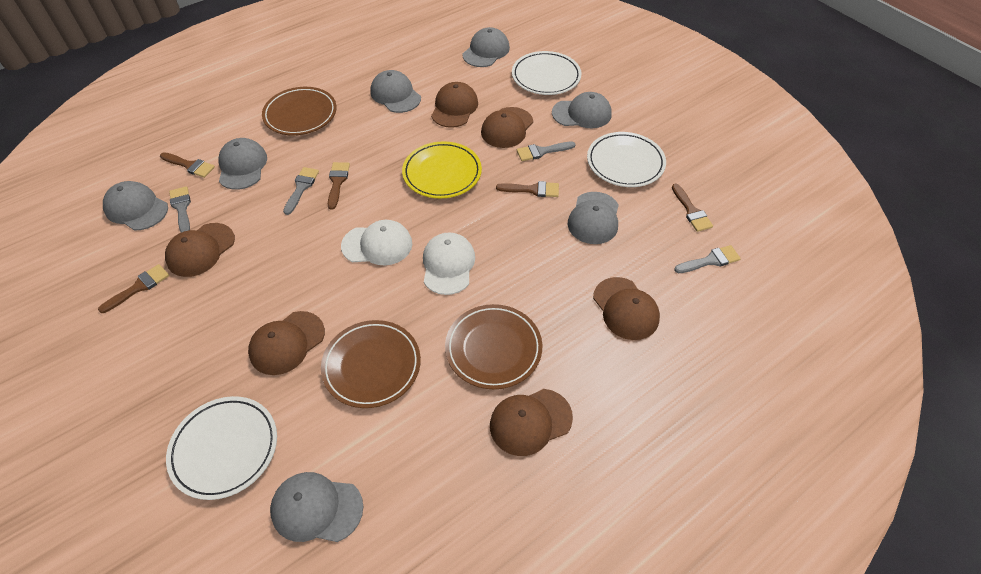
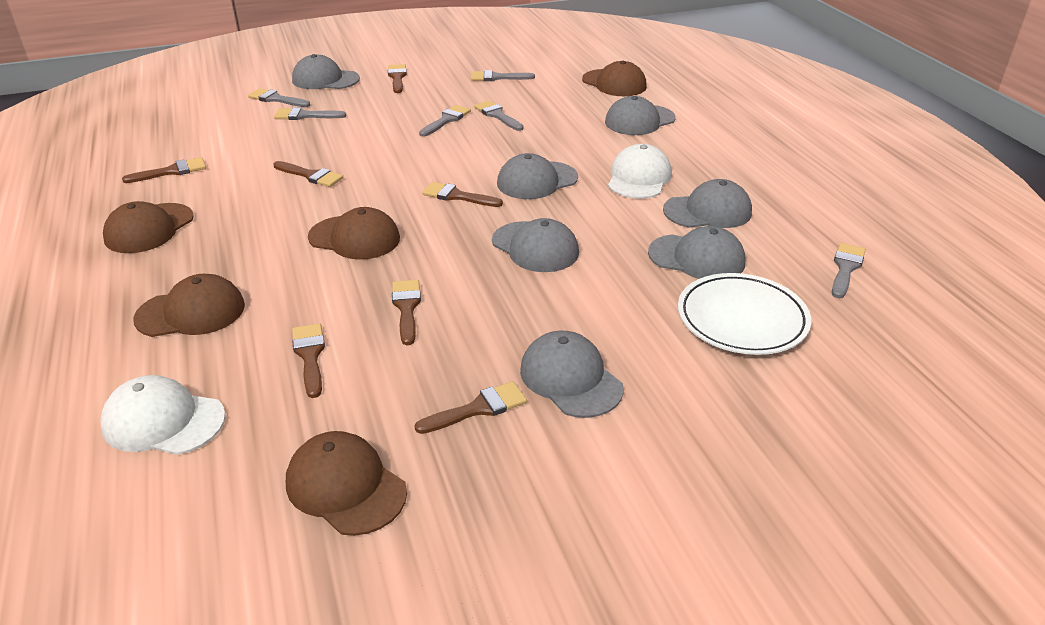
brown brush: 5 -> 7
brown cap: 6 -> 5
brown plate: 3 -> 0
grey brush: 4 -> 6
white plate: 3 -> 1
yellow plate: 1 -> 0

